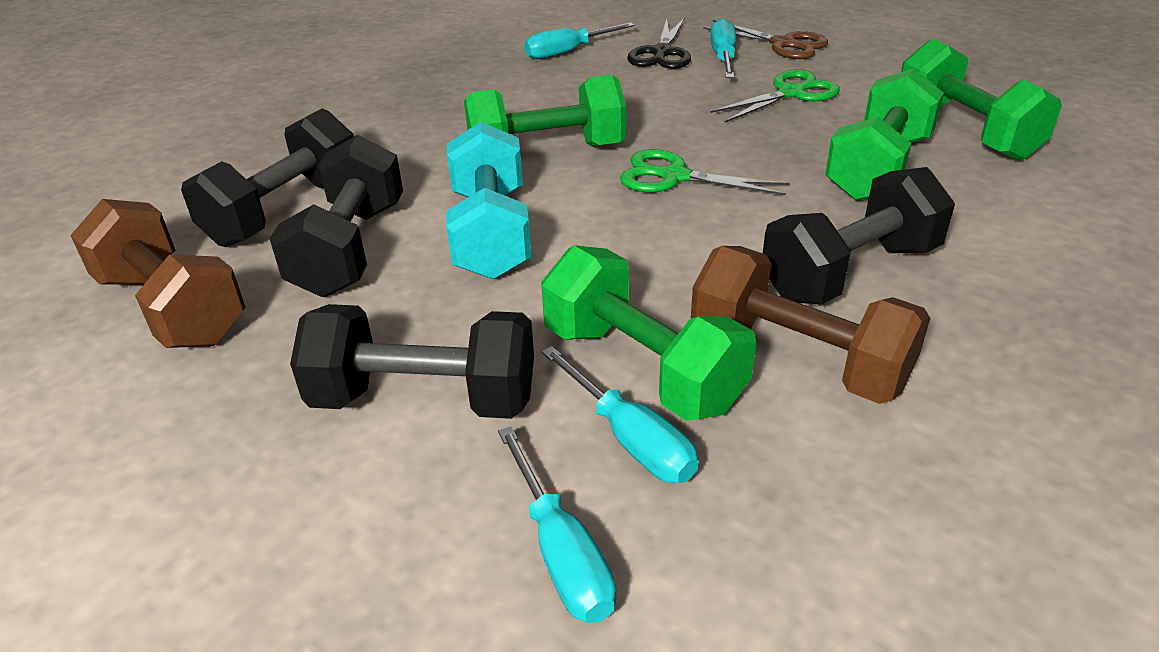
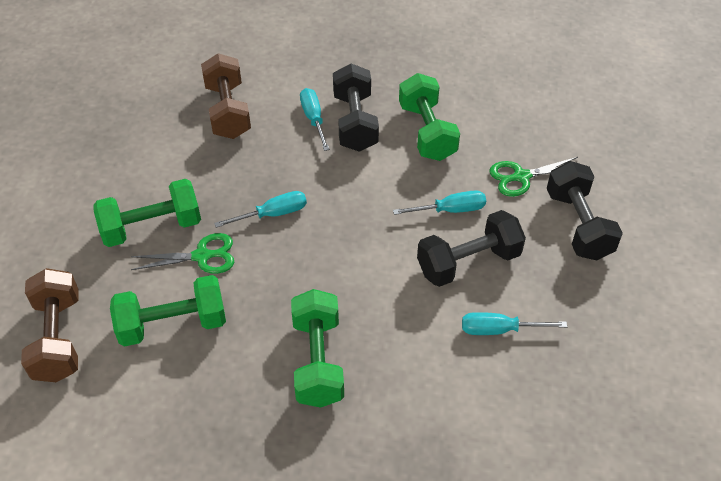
black dumbbell: 4 -> 3
black scissors: 1 -> 0
brown scissors: 1 -> 0
turquoise dumbbell: 1 -> 0

